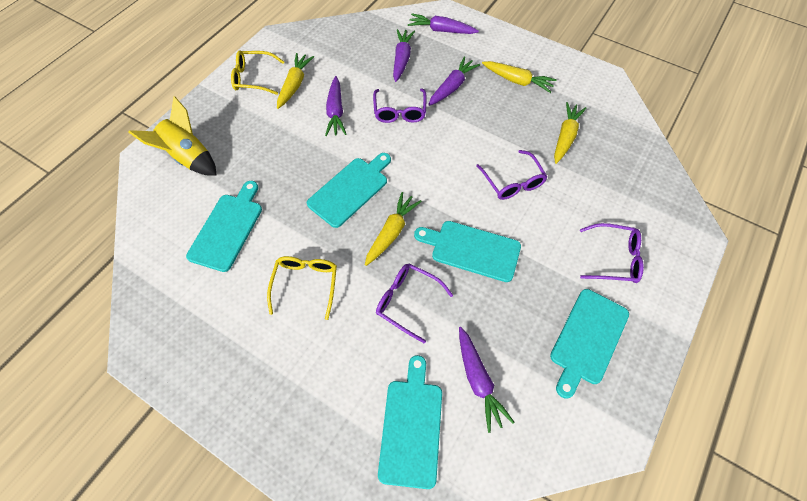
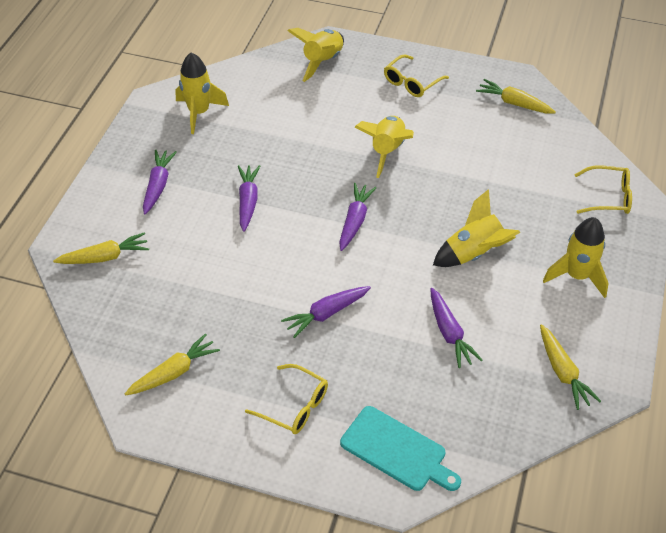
purple glasses: 4 -> 0
turquoise cutting board: 5 -> 1
yellow glasses: 2 -> 3
yellow rocket: 1 -> 5

